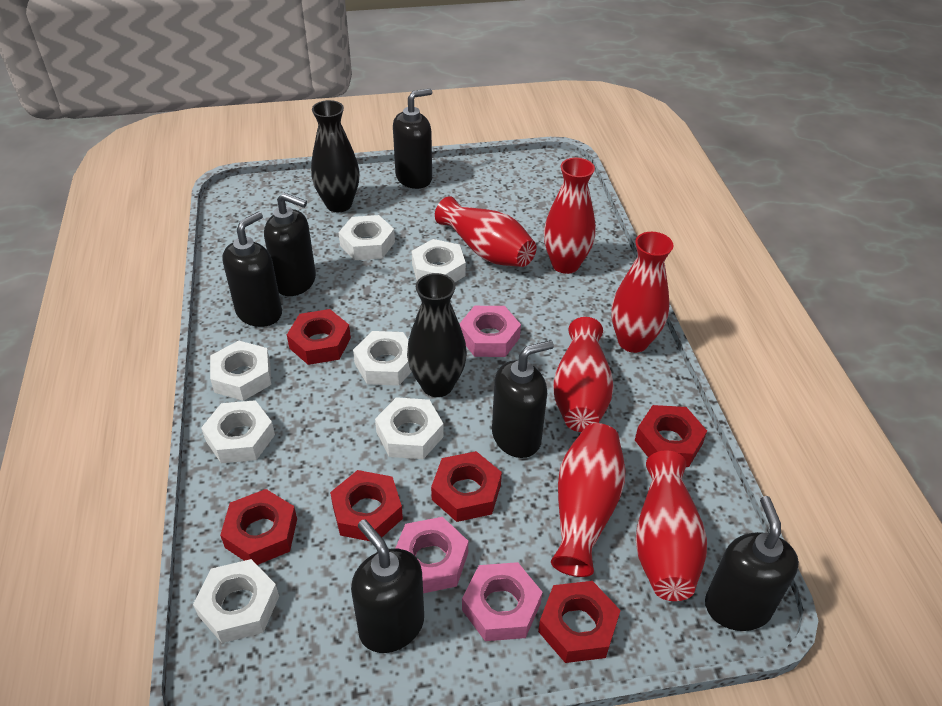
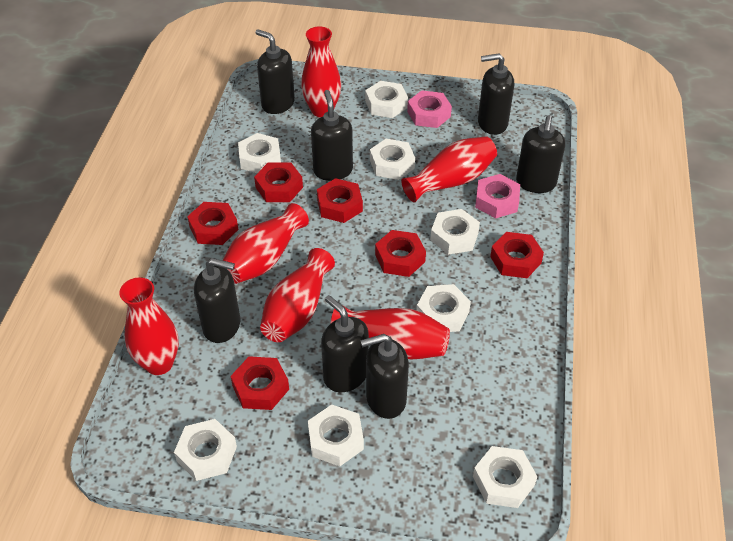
black soap dispenser: 6 -> 7
black vase: 2 -> 0
pink nut: 3 -> 2
white nut: 7 -> 8

